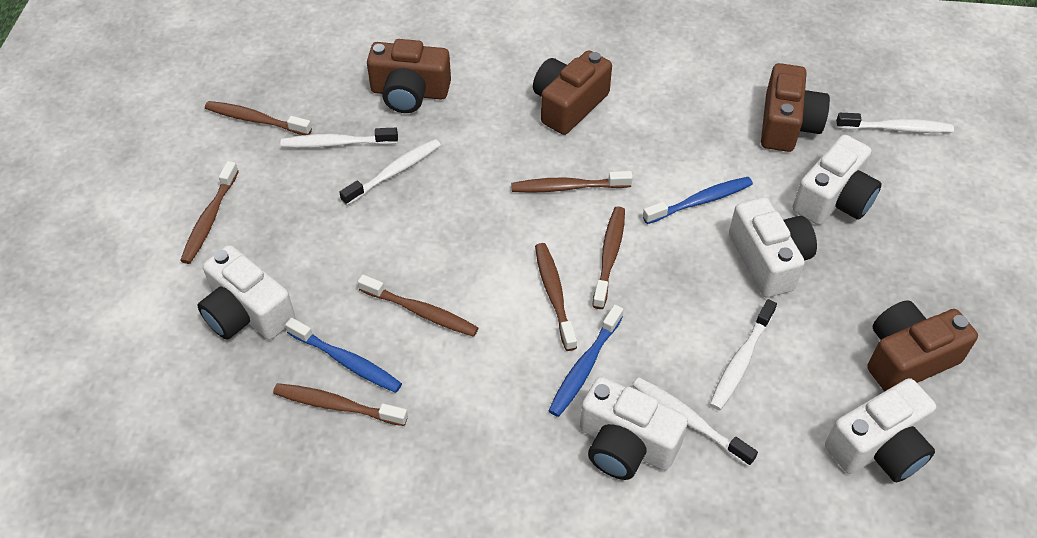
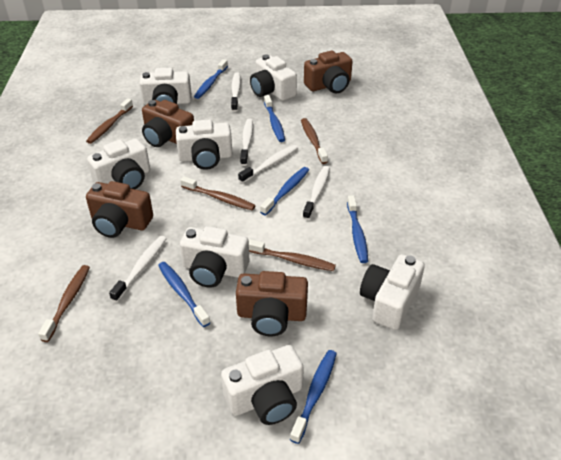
blue toothbrush: 3 -> 6
brown toothbrush: 7 -> 5
white camera: 5 -> 7

